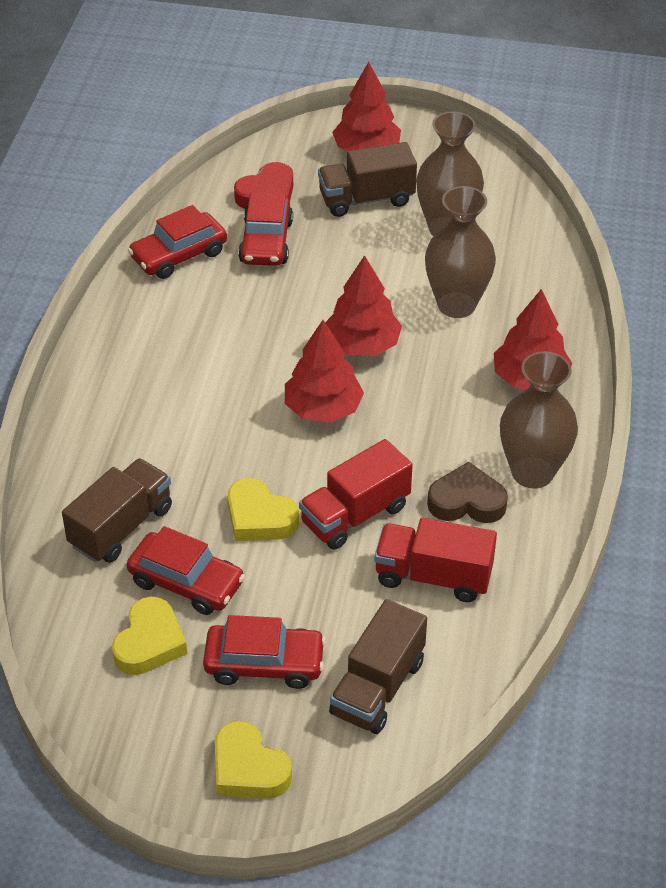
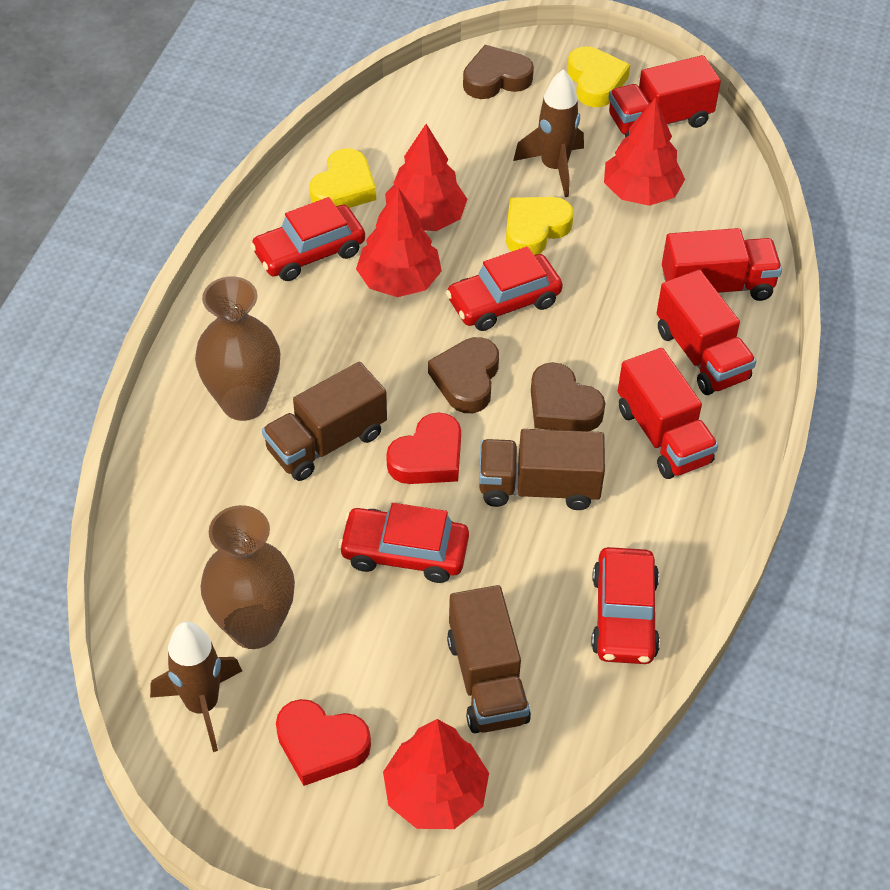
brown heart: 1 -> 3
brown rocket: 0 -> 2
brown vase: 3 -> 2
red heart: 1 -> 2
red truck: 2 -> 4

